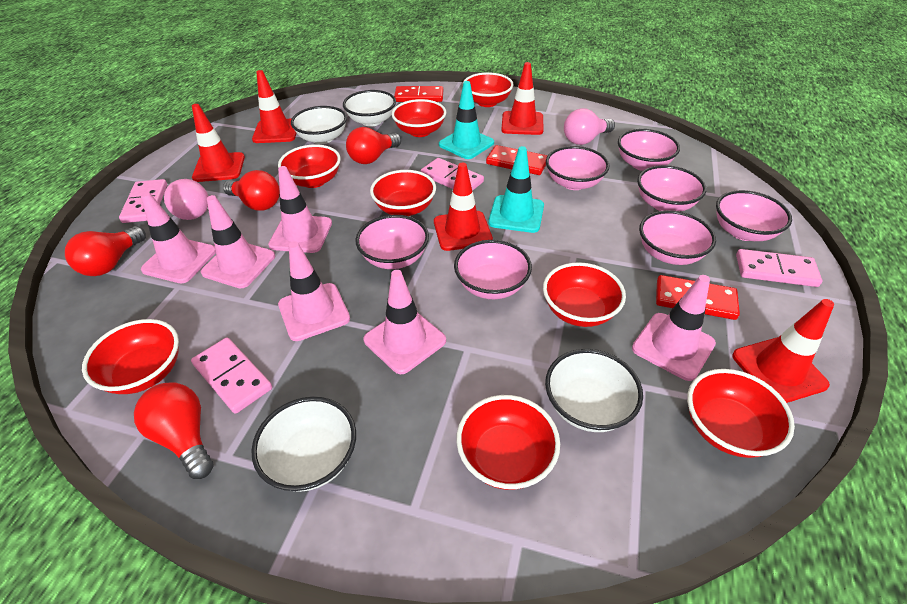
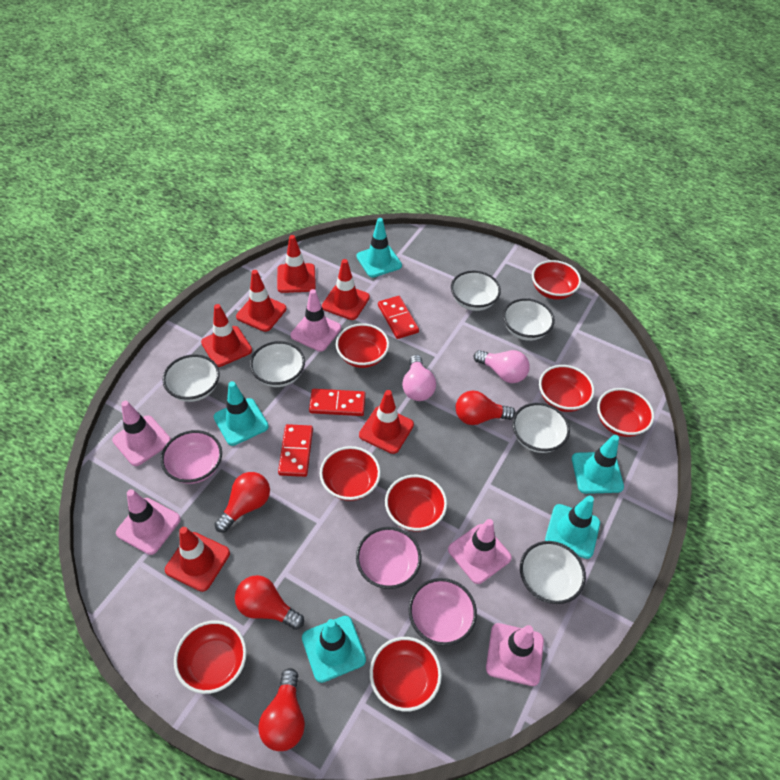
pink bowl: 7 -> 3
pink domino: 4 -> 0
pink traffic cone: 6 -> 5
red traffic cone: 5 -> 6
turquoise traffic cone: 2 -> 5
white bowl: 4 -> 6

